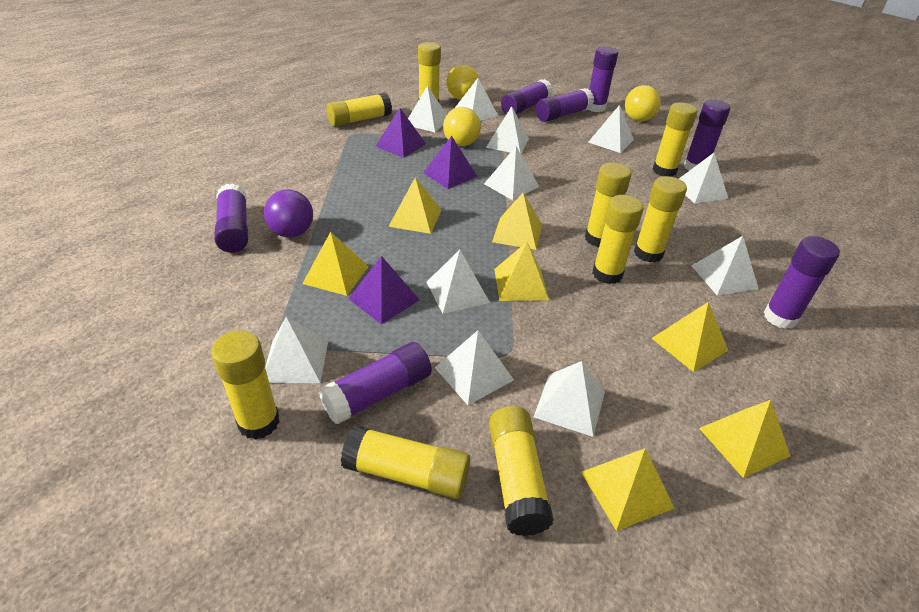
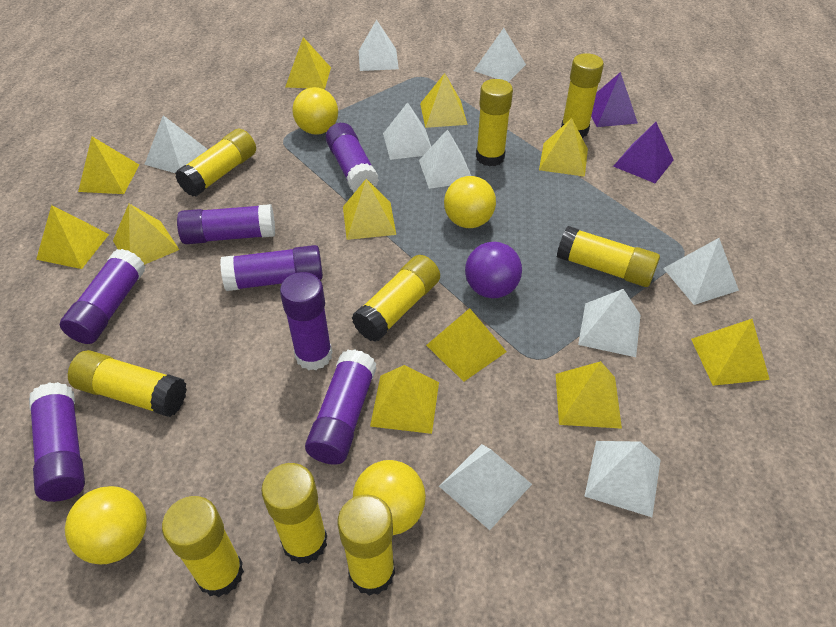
purple pyramid: 3 -> 2
white pyramid: 11 -> 9
yellow ball: 3 -> 4
yellow pyramid: 7 -> 11

